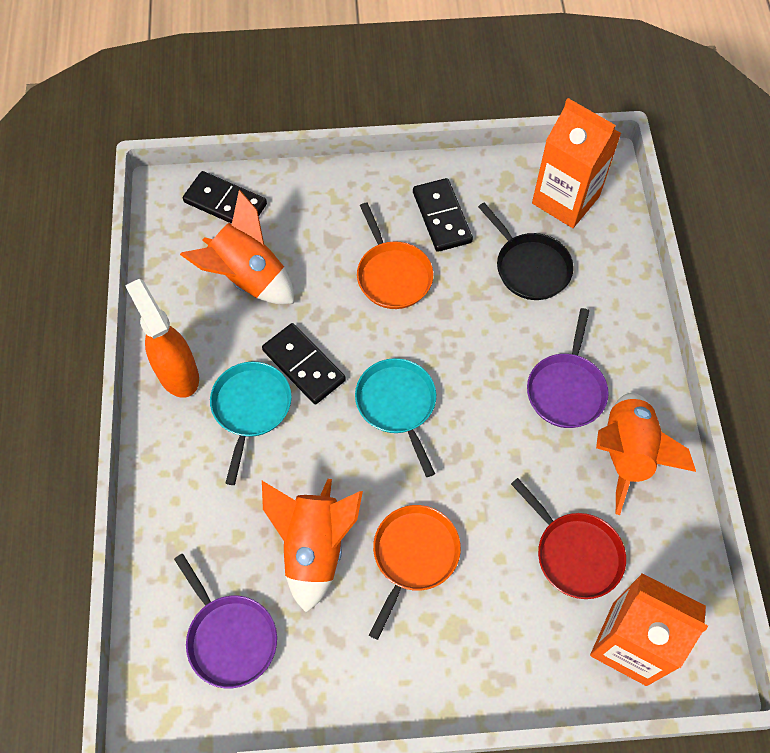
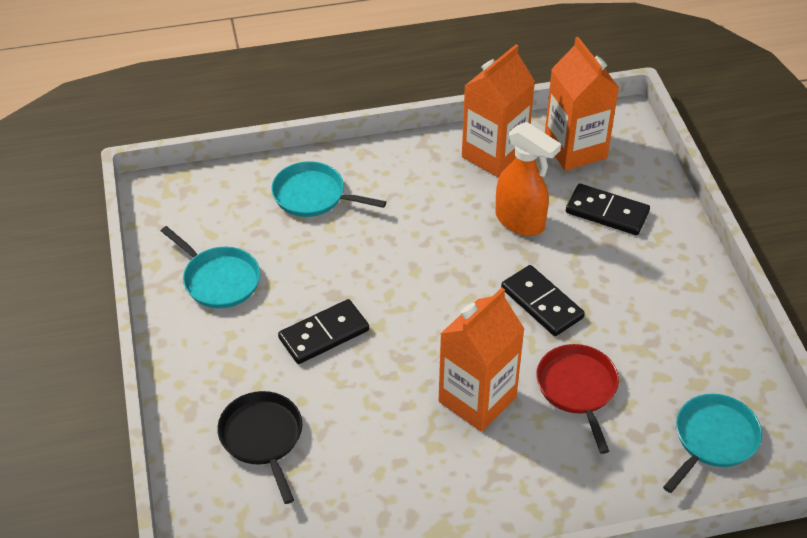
orange carton: 2 -> 3
orange pan: 2 -> 0
orange rocket: 3 -> 0
purple pan: 2 -> 0
turquoise pan: 2 -> 3

